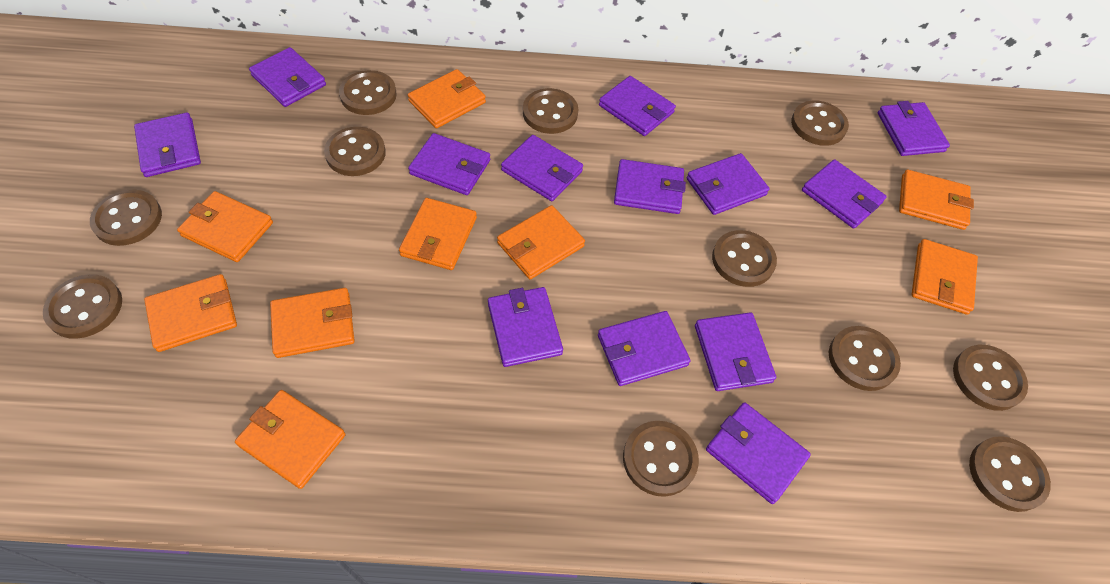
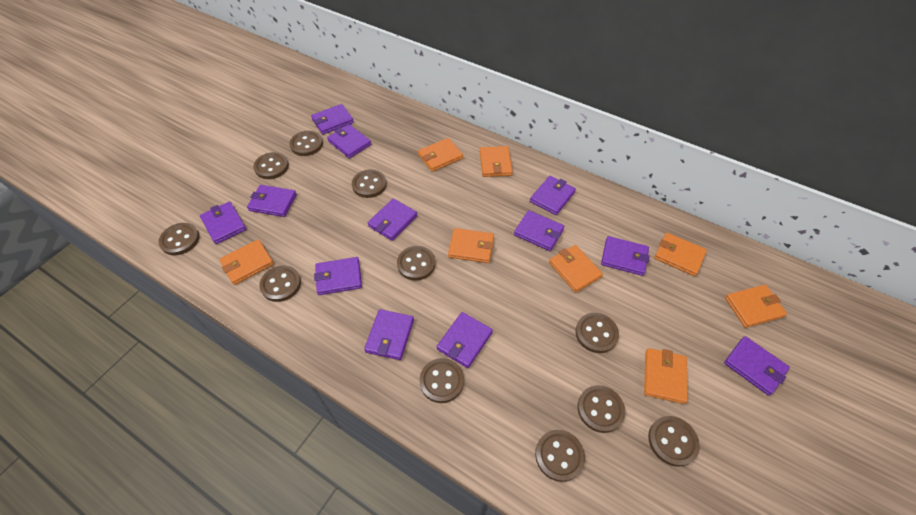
orange wallet: 9 -> 8
purple wallet: 13 -> 12

